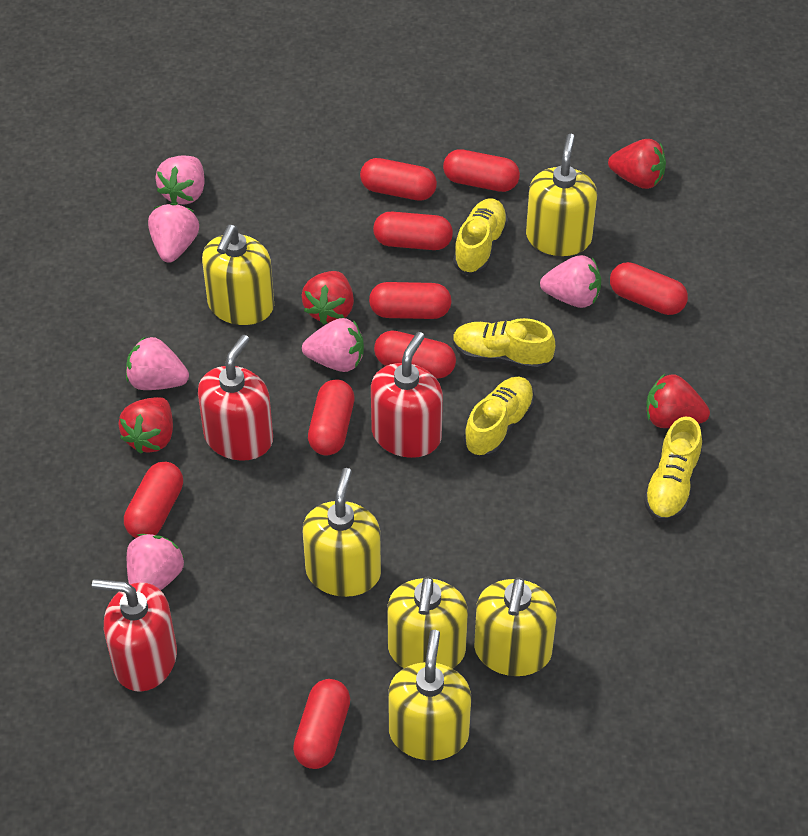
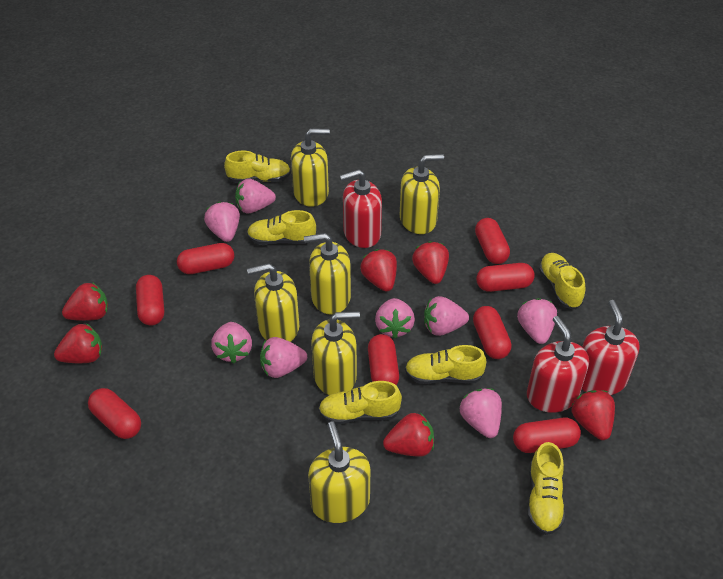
pink strawberry: 6 -> 8
red capsule: 9 -> 8
red strawberry: 4 -> 6
yellow shoe: 4 -> 6

